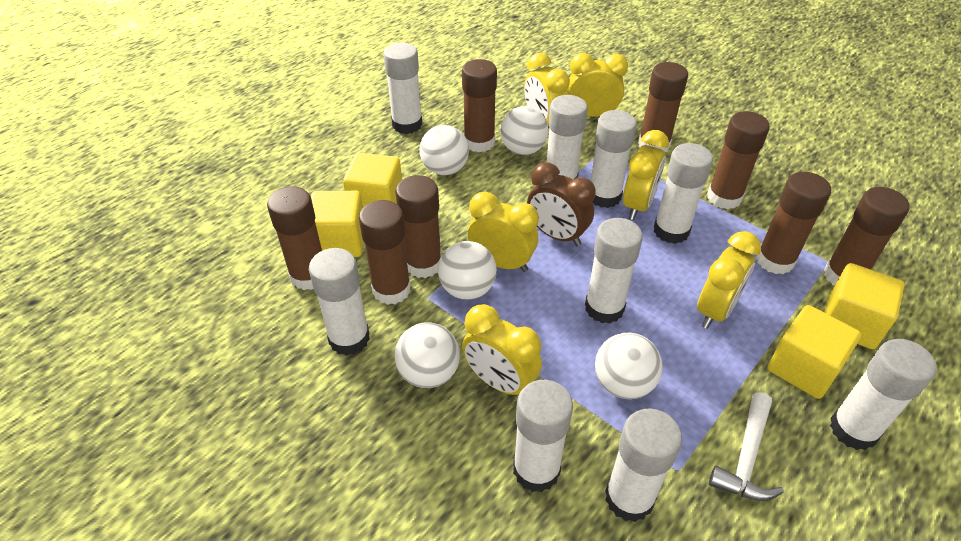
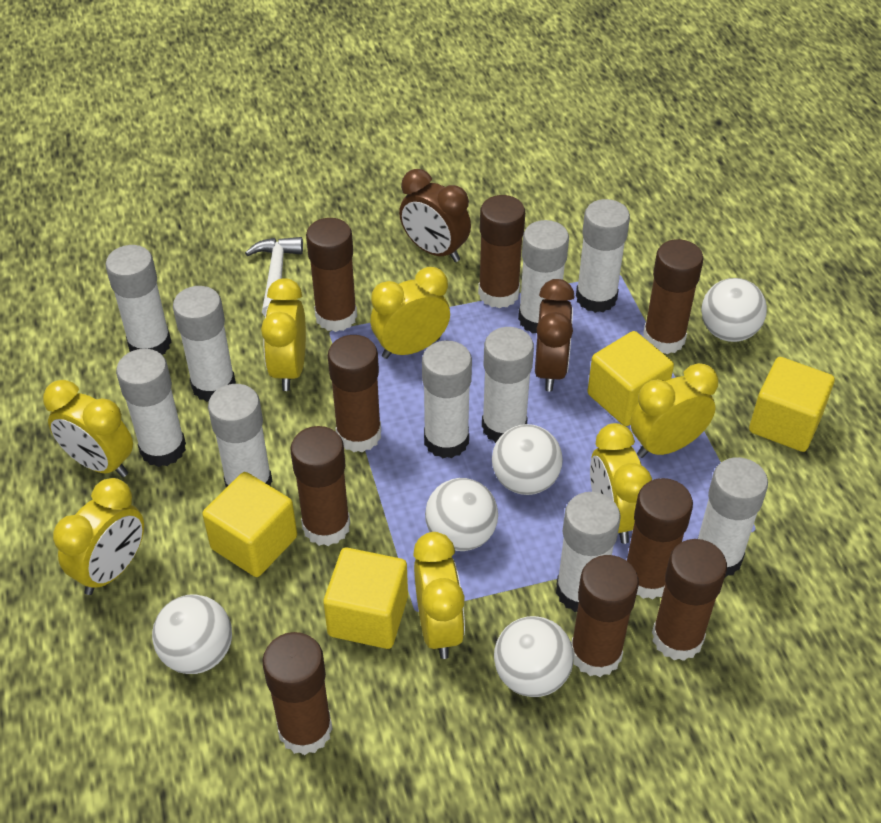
brown clock: 1 -> 2
brown glue stick: 8 -> 9
white glue stick: 9 -> 10
yellow clock: 6 -> 7

